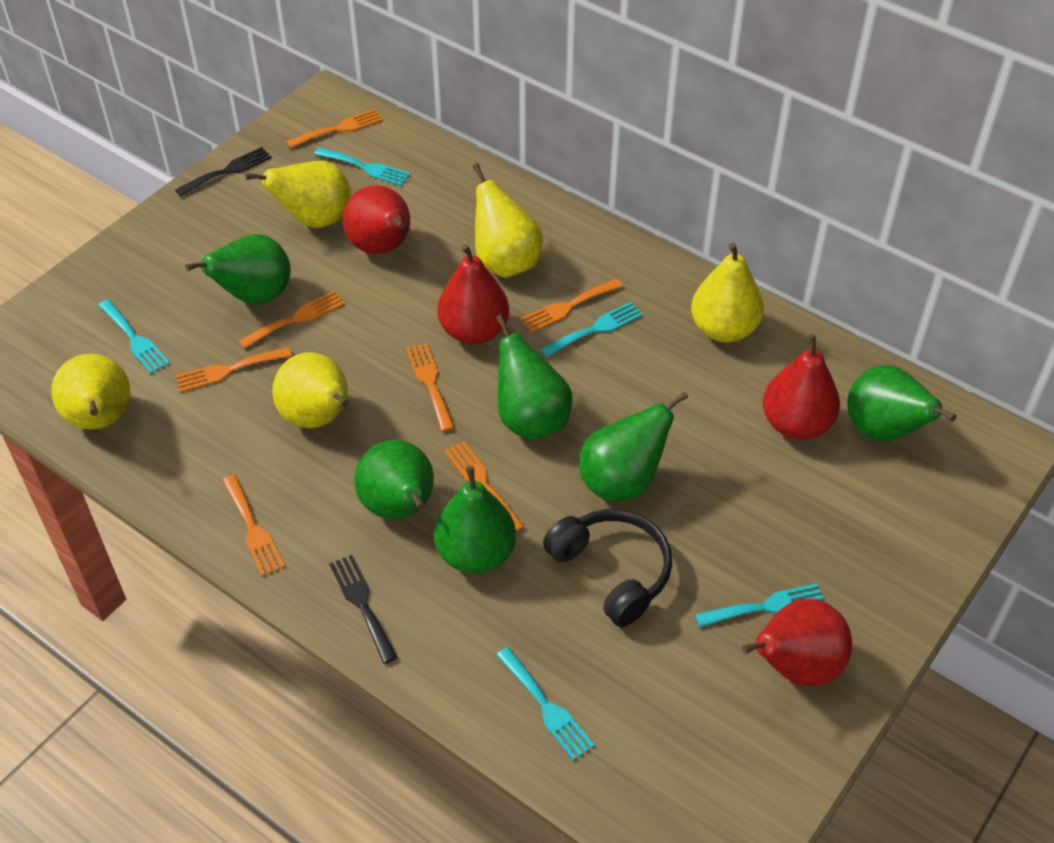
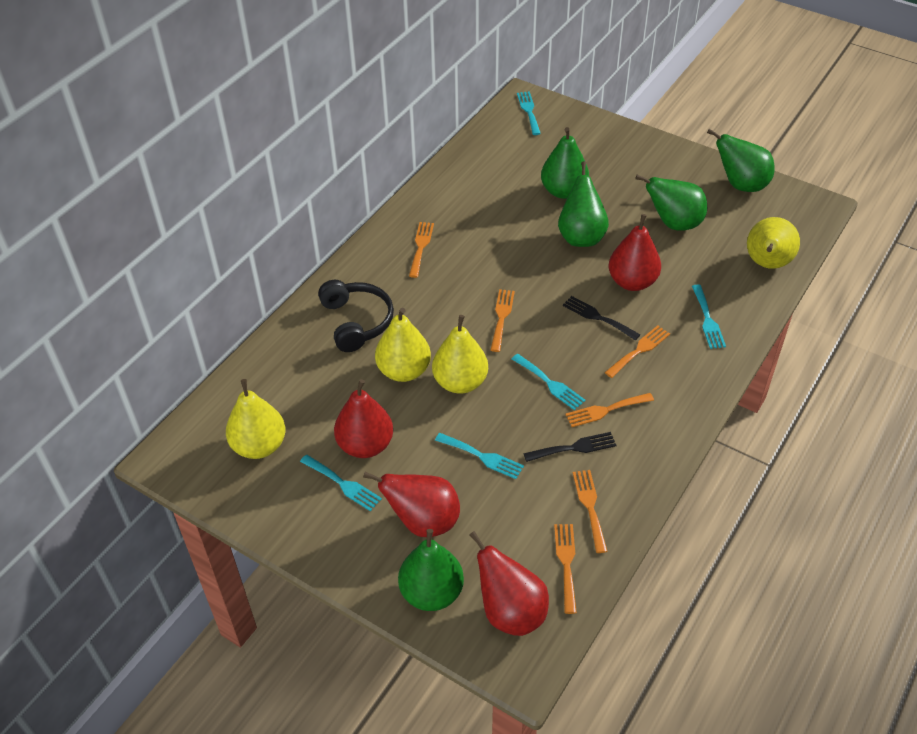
green pear: 6 -> 5
orange fork: 7 -> 6
yellow pear: 5 -> 4

